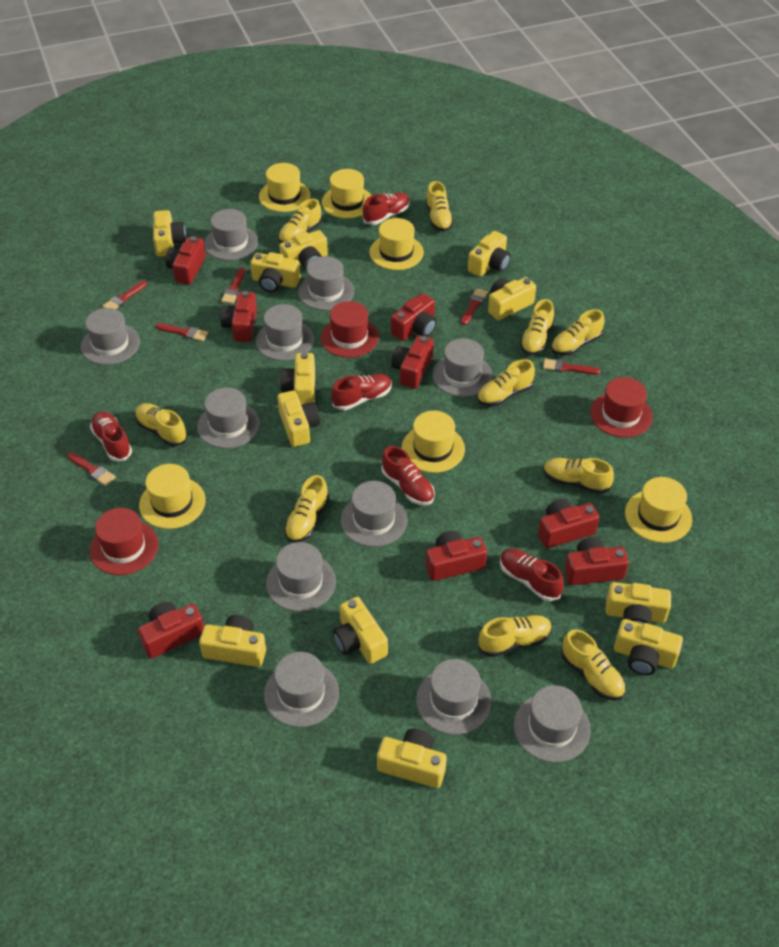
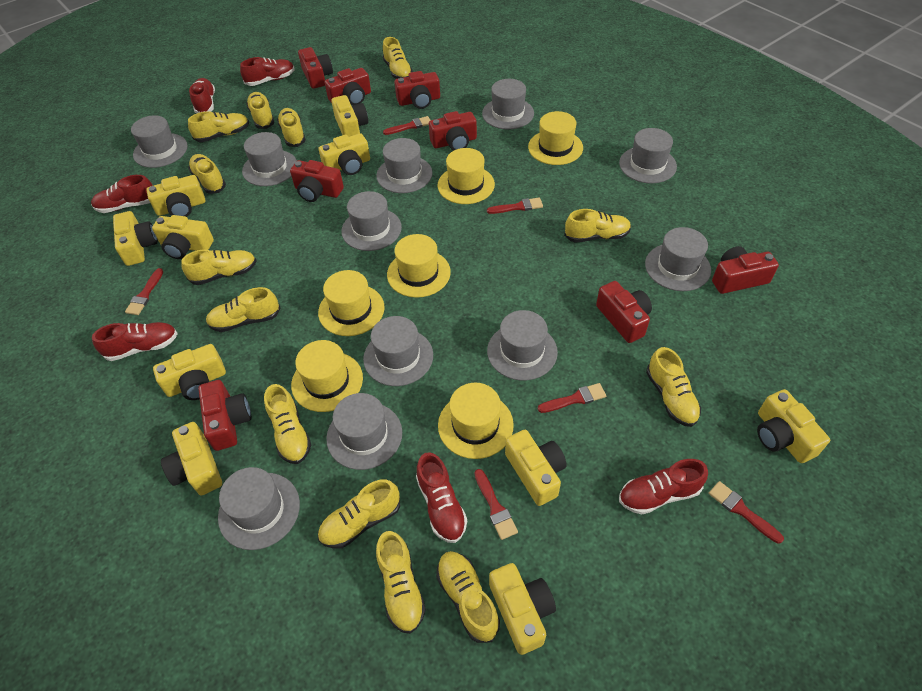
red hat: 3 -> 0
red shoe: 5 -> 6
yellow camera: 12 -> 10
yellow shoe: 10 -> 13

